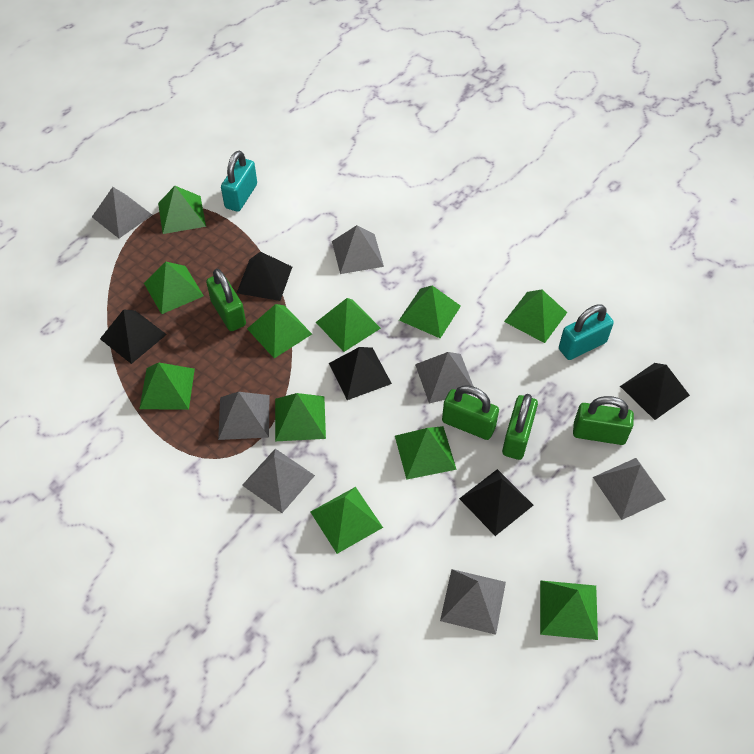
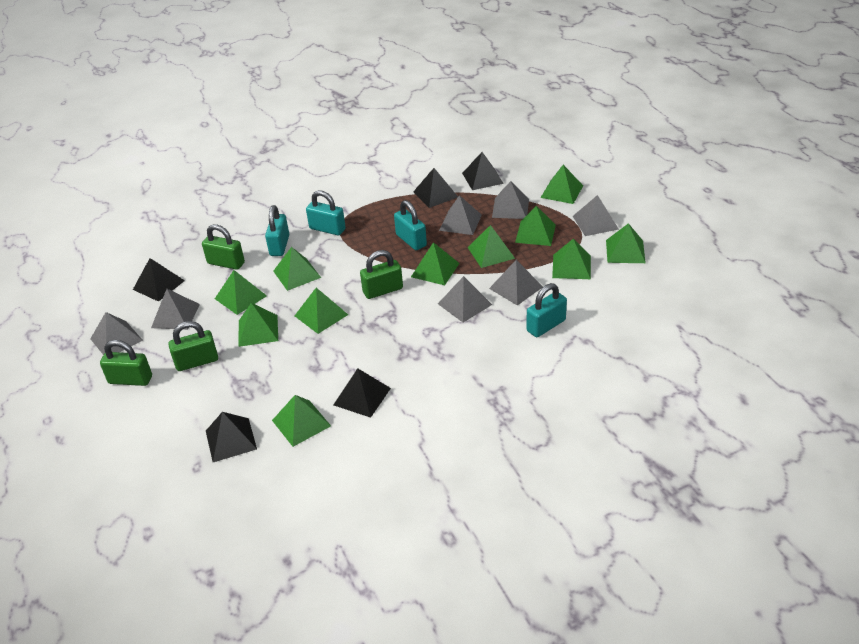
turquoise padlock: 2 -> 4

